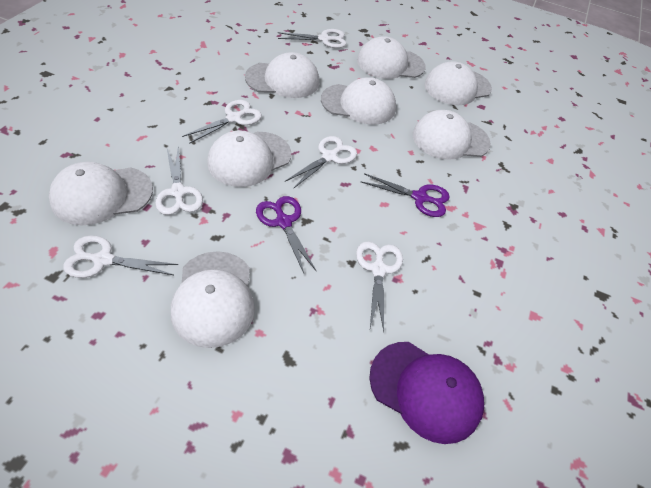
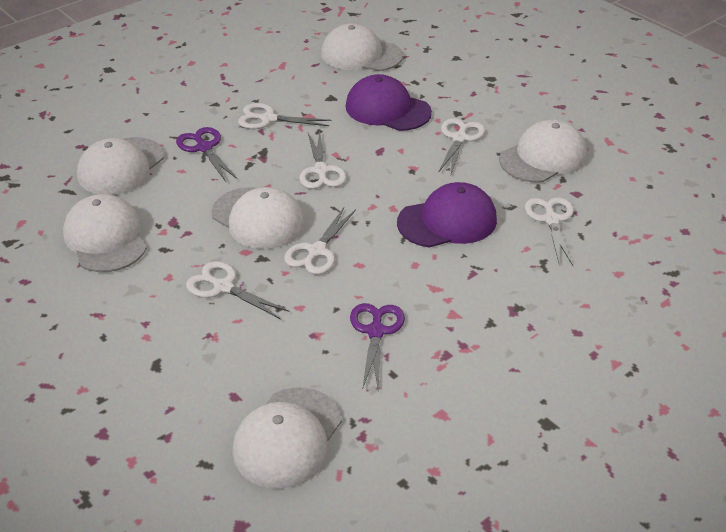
purple cap: 1 -> 2
white cap: 8 -> 6

